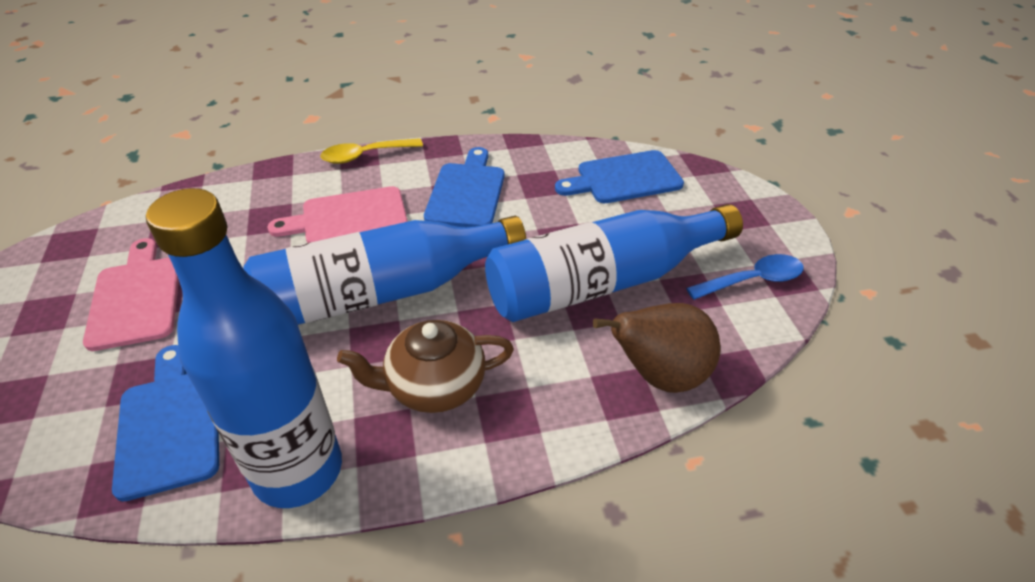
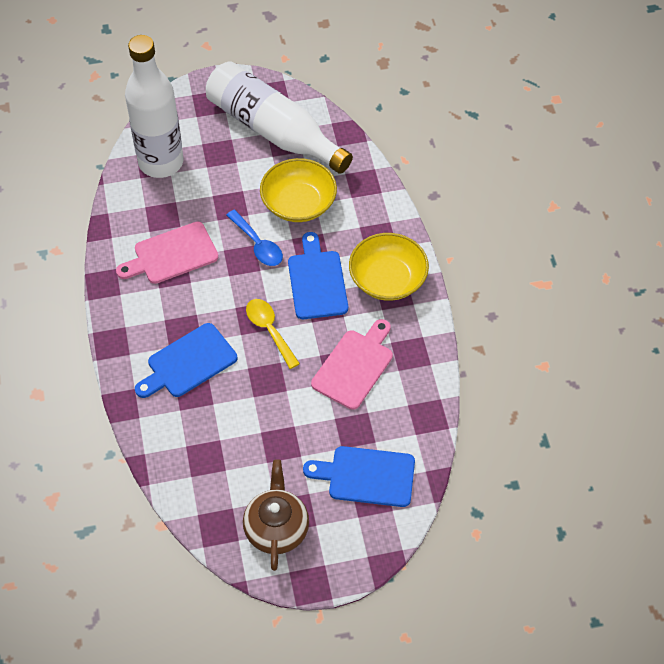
blue bottle: 3 -> 0
brown pear: 1 -> 0
white bottle: 0 -> 2
yellow bowl: 0 -> 2

